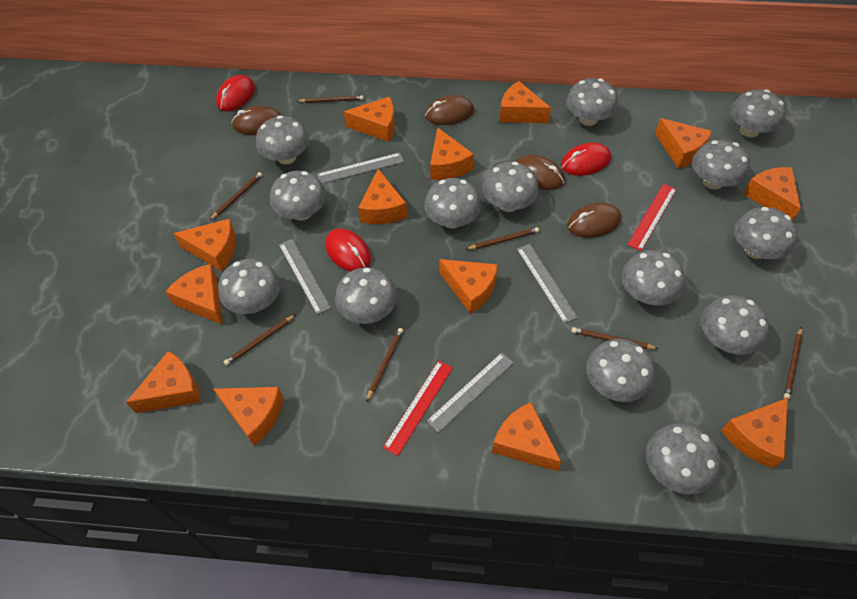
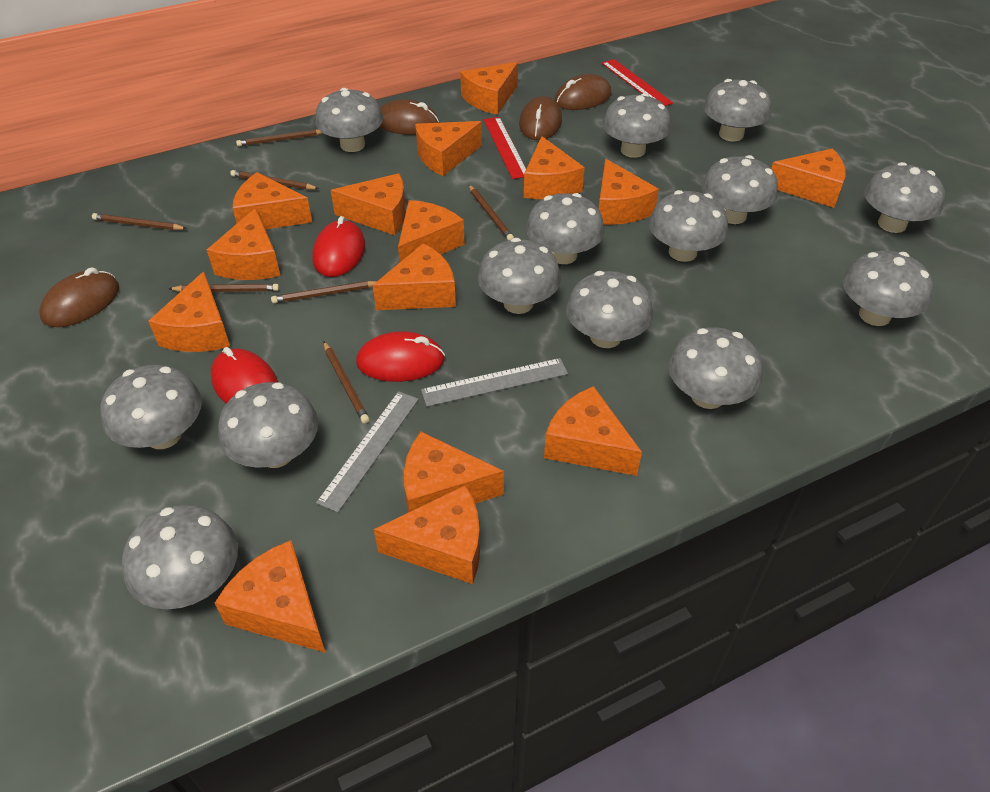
grey ruler: 4 -> 2
orange cheese: 13 -> 15

